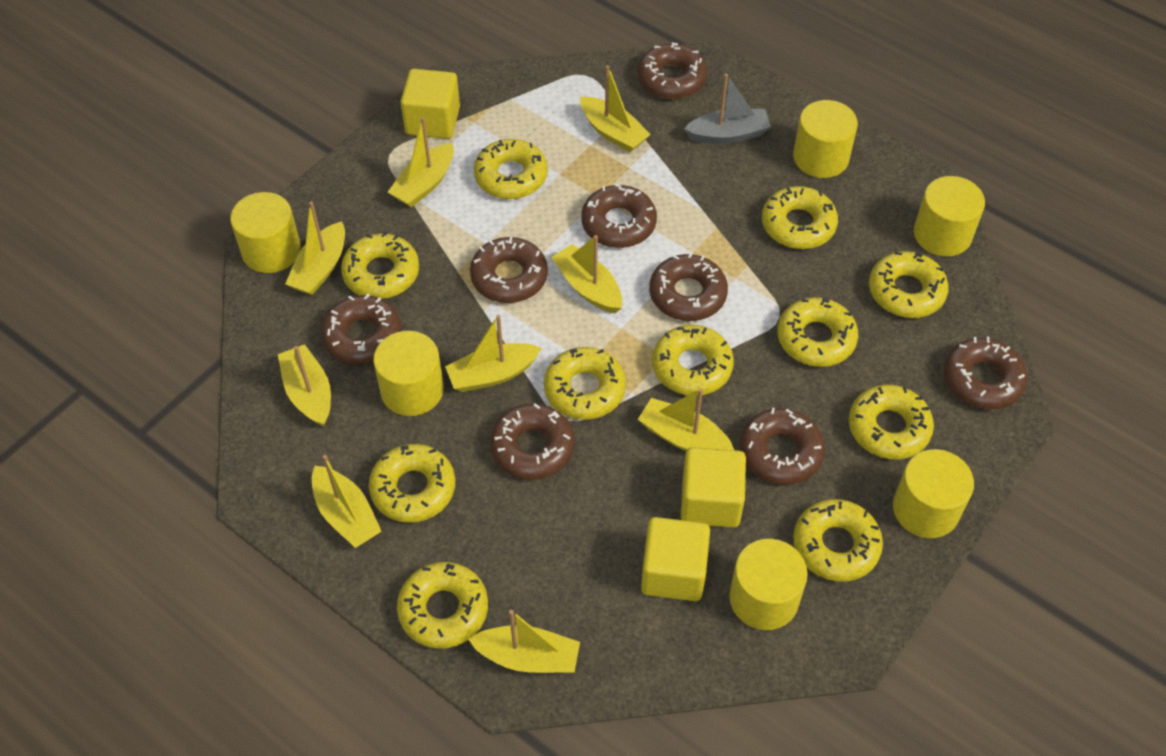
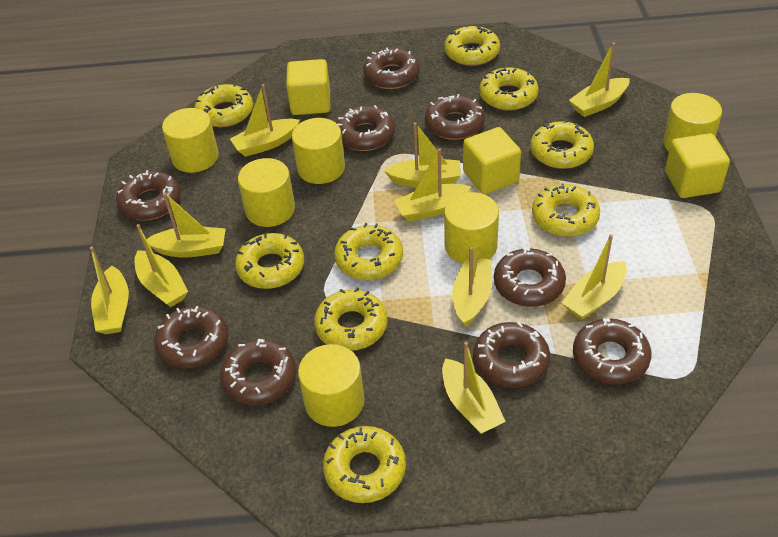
brown donut: 8 -> 9
grey boat: 1 -> 0
yellow boat: 9 -> 10
yellow donut: 11 -> 9

